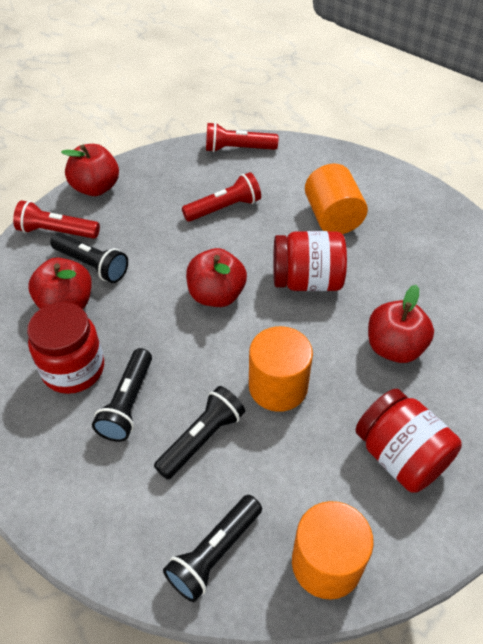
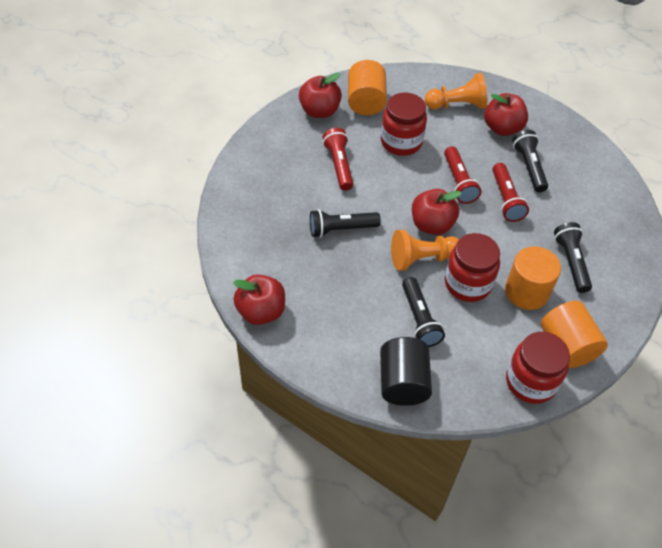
black cylinder: 0 -> 1
orange pawn: 0 -> 2

